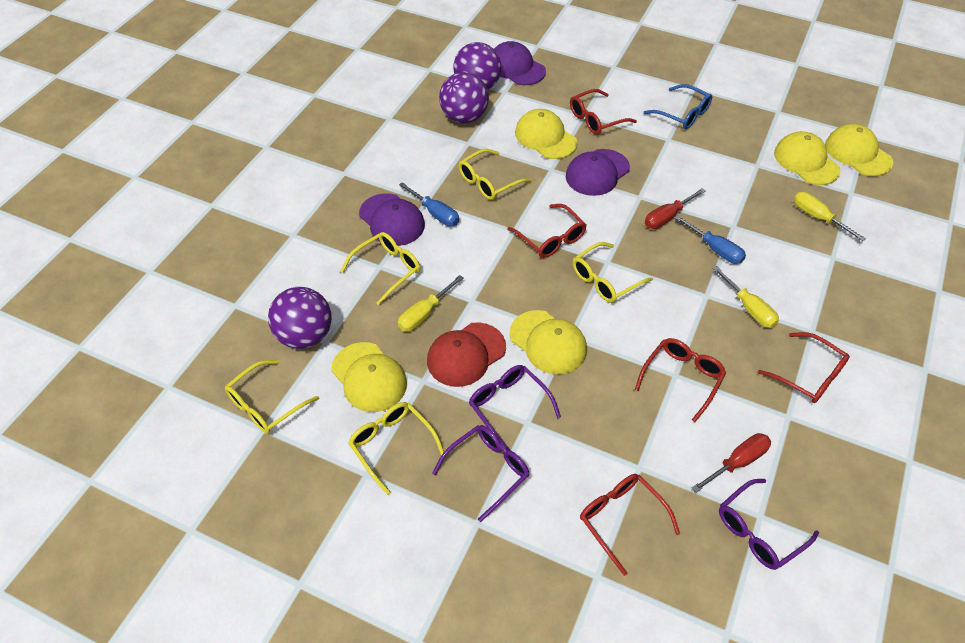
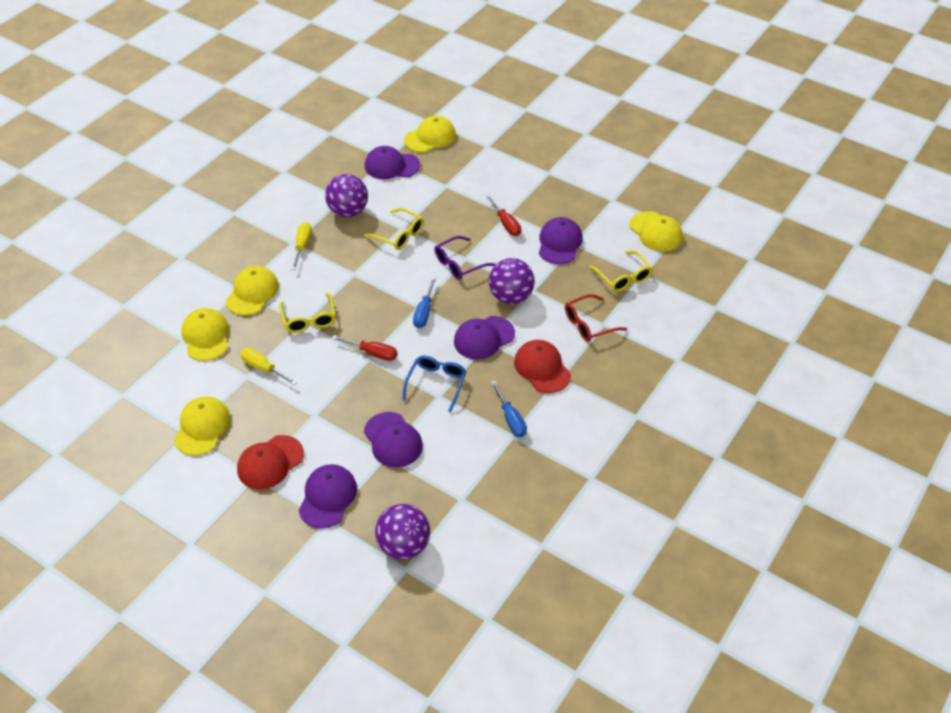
purple cap: 3 -> 5
purple glasses: 3 -> 1
red cap: 1 -> 2
red glasses: 5 -> 1
yellow glasses: 5 -> 3
yellow screwdriver: 3 -> 2

